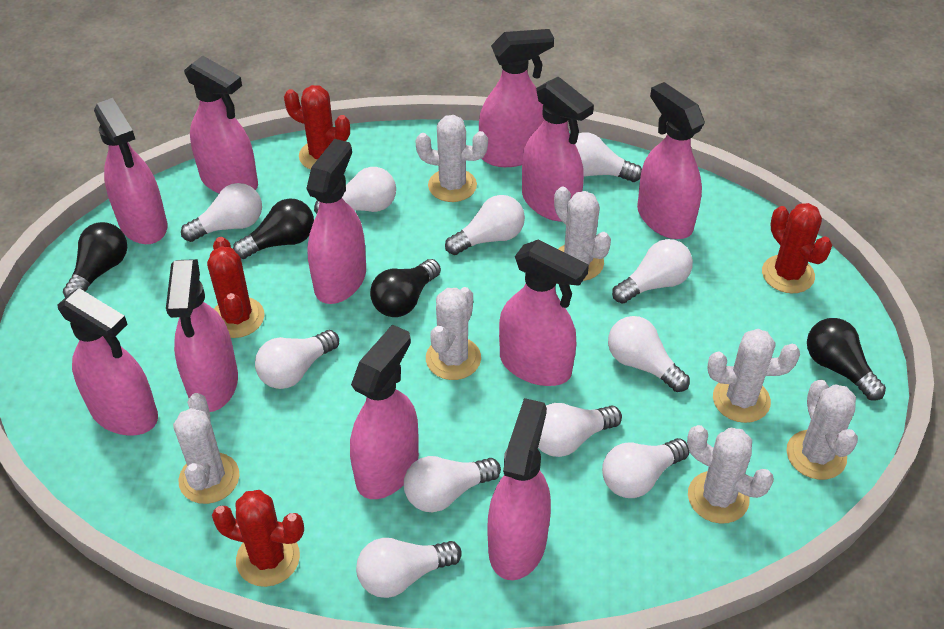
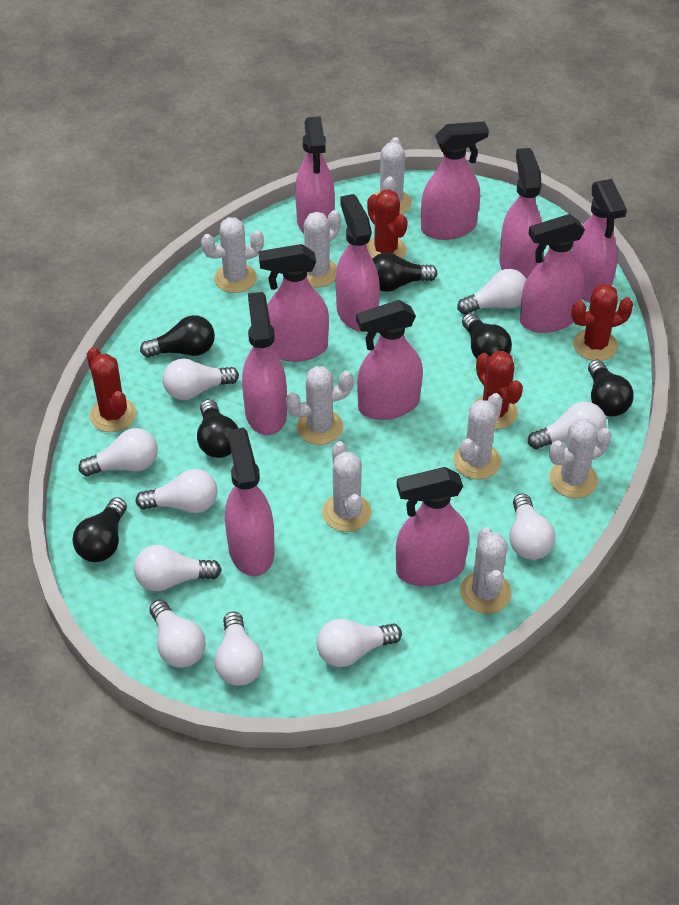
black light bulb: 4 -> 6
white cactus: 7 -> 8
white light bulb: 11 -> 10

